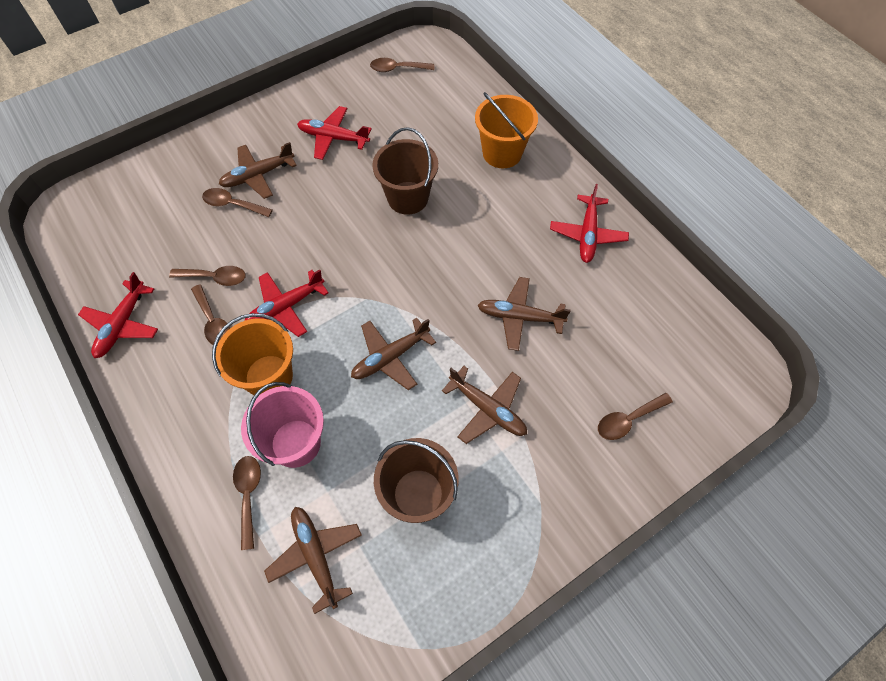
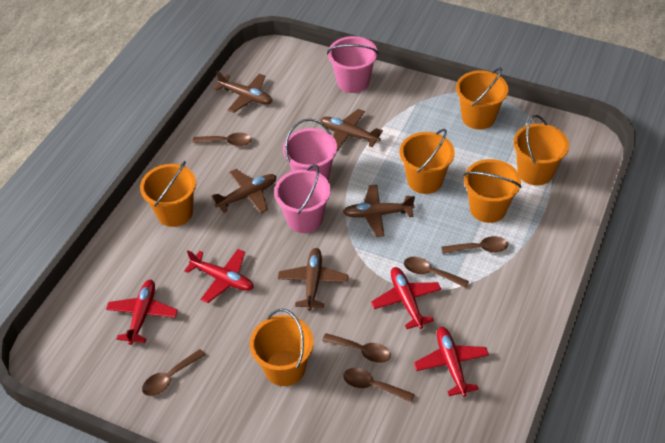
brown bucket: 2 -> 0
orange bucket: 2 -> 6
pink bucket: 1 -> 3

